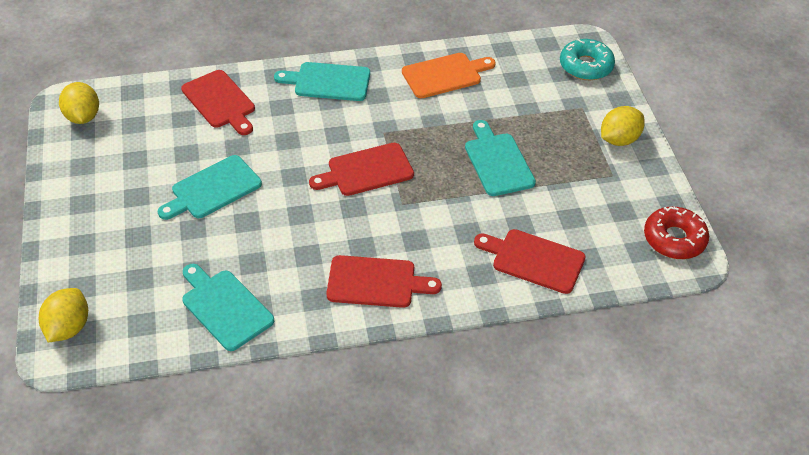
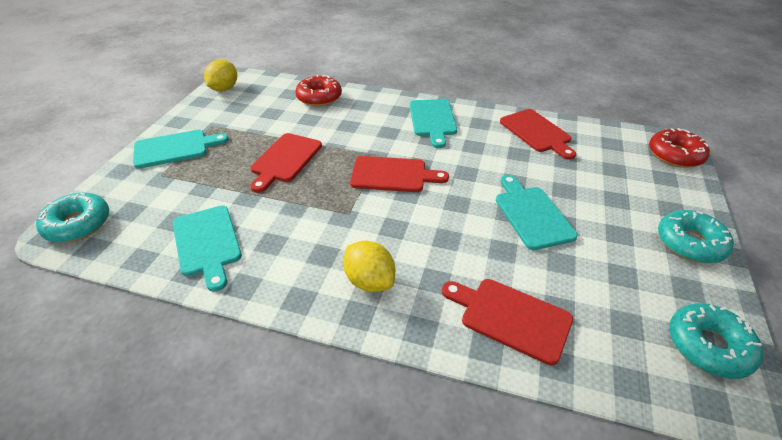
orange cutting board: 1 -> 0
red donut: 1 -> 2
turquoise donut: 1 -> 3
yellow lemon: 3 -> 2

